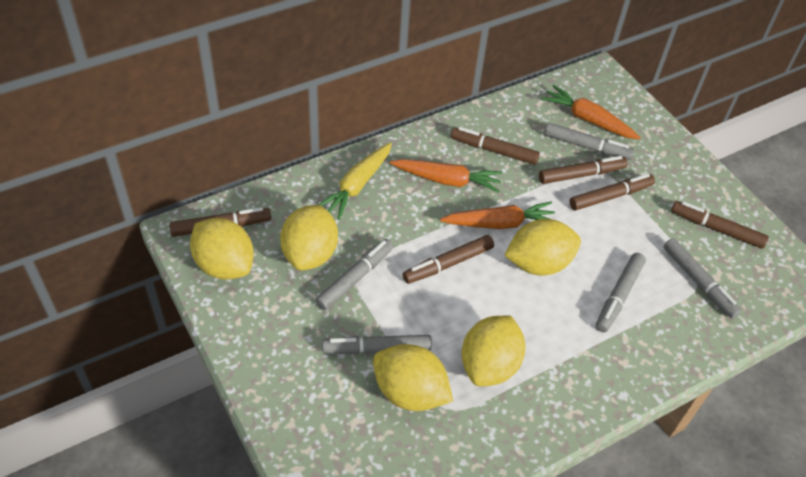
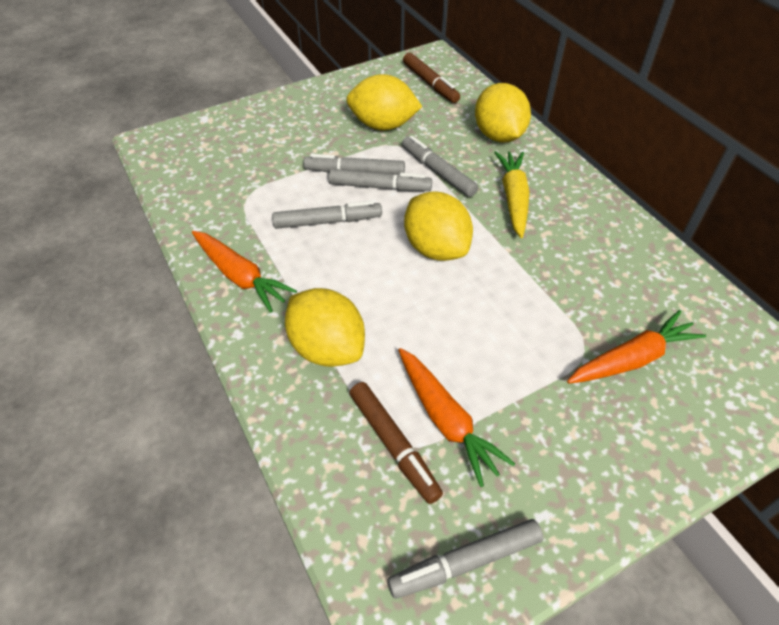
brown marker: 6 -> 2
yellow lemon: 5 -> 4

